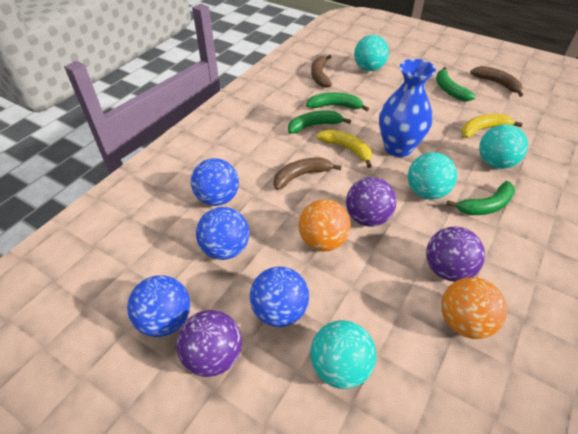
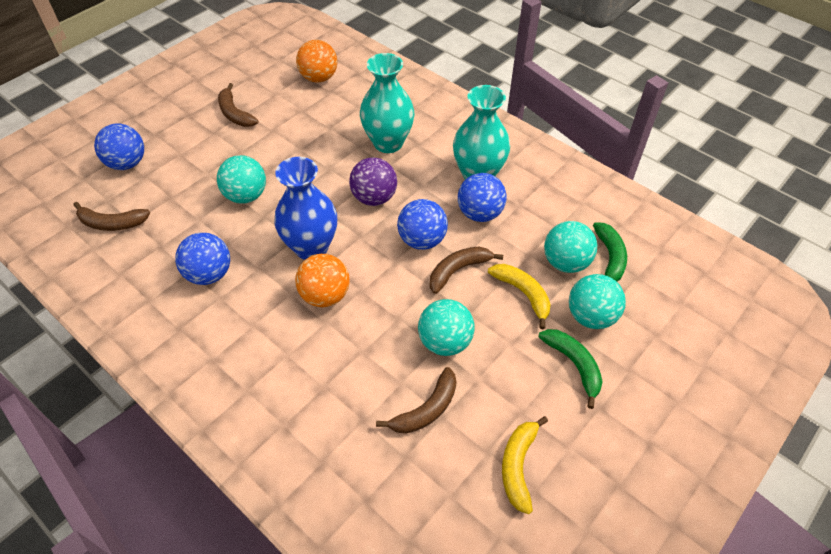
brown banana: 3 -> 4
green banana: 4 -> 2
purple ball: 3 -> 1
turquoise vase: 0 -> 2

